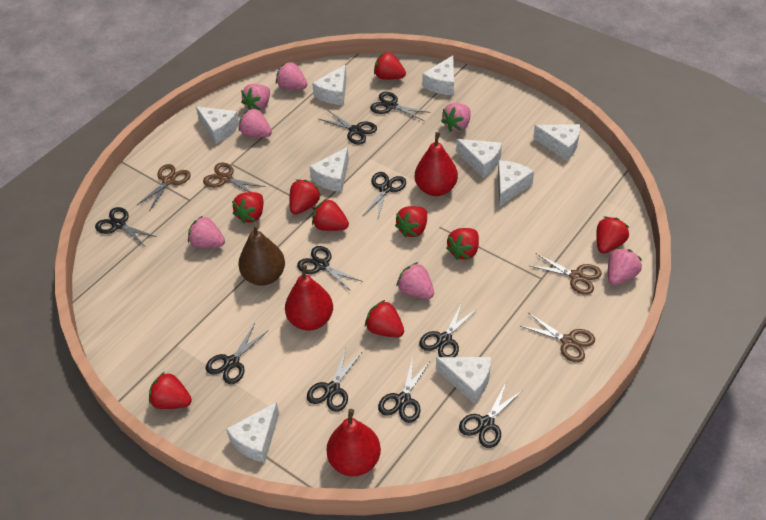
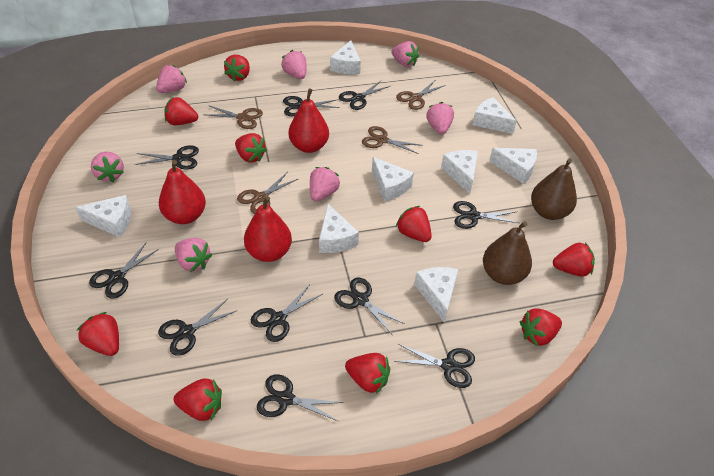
brown pear: 1 -> 2
white cheese: 9 -> 8

